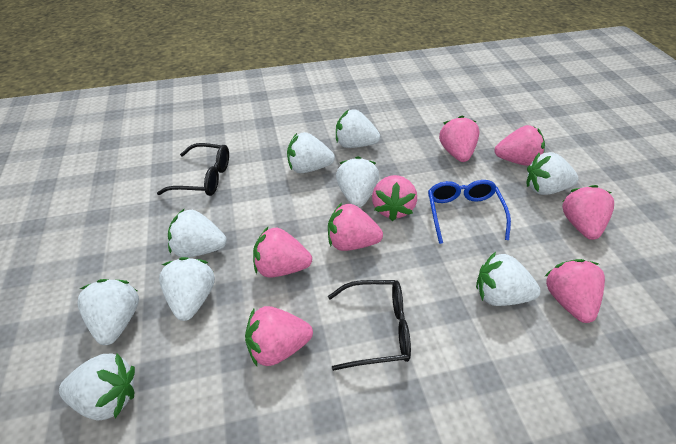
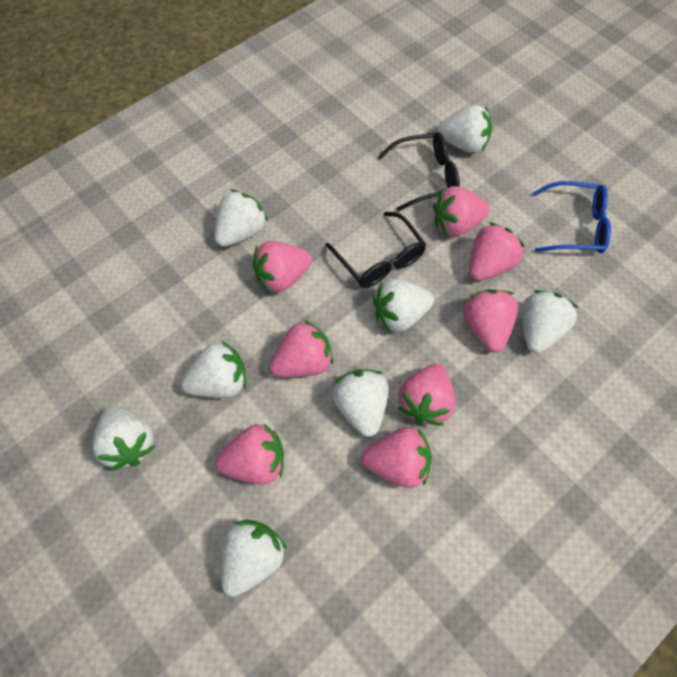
white strawberry: 9 -> 8

